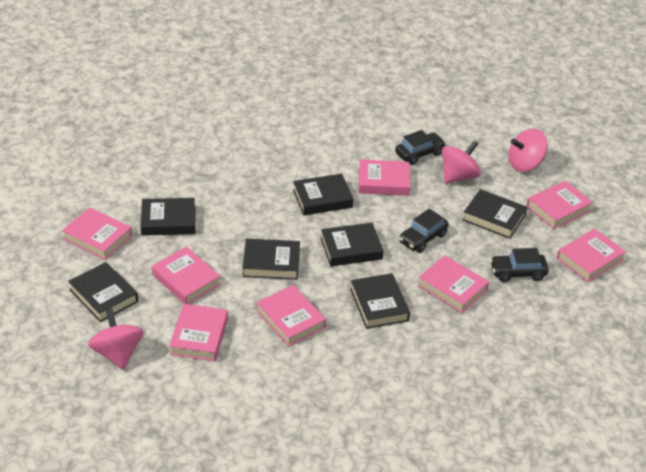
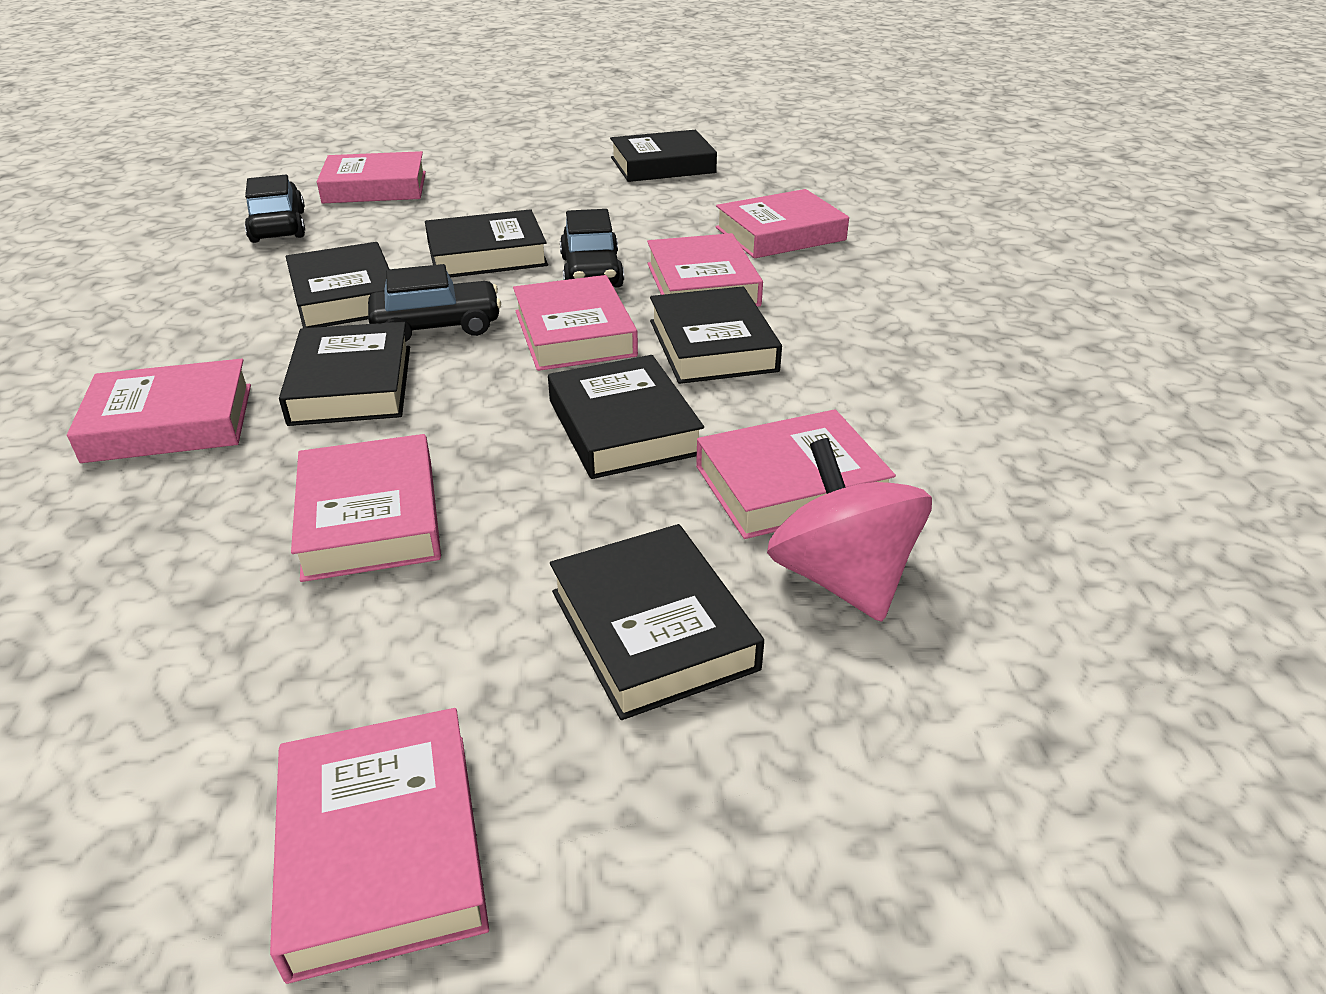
pink spinning top: 3 -> 1

